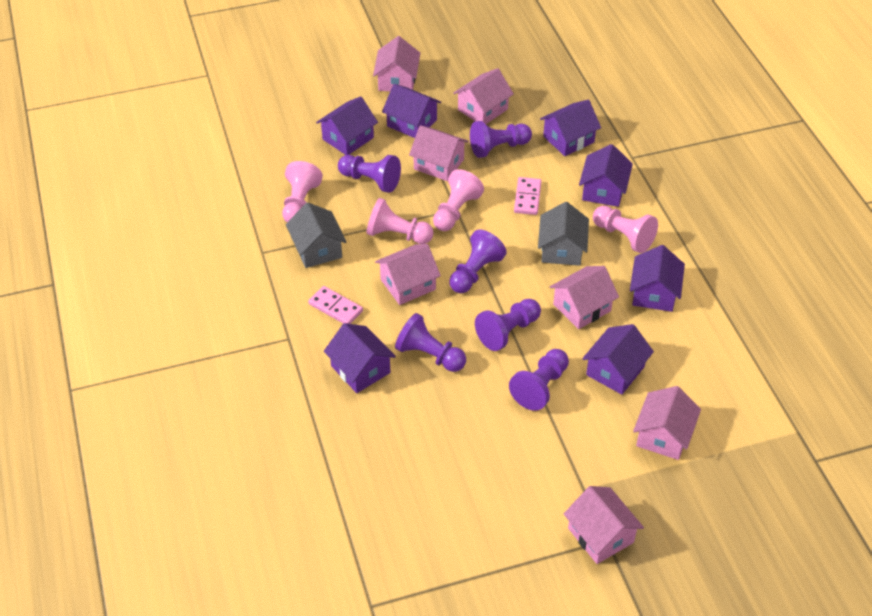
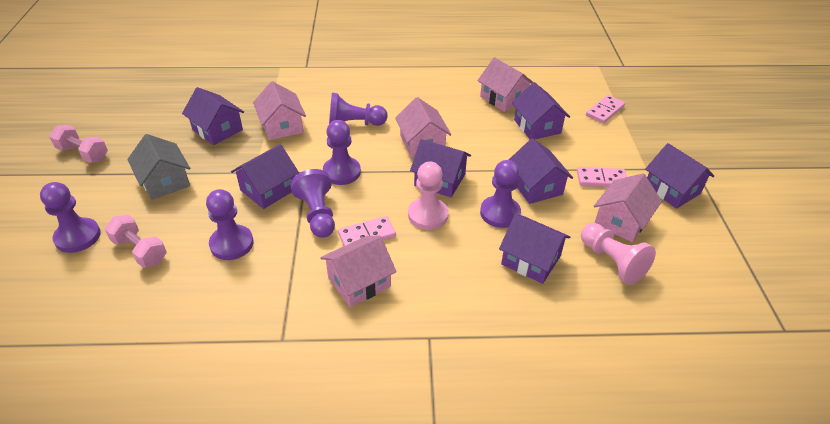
grey house: 2 -> 1
pink domino: 2 -> 3
pink dumbbell: 0 -> 2
pink house: 7 -> 5
pink pawn: 4 -> 2

